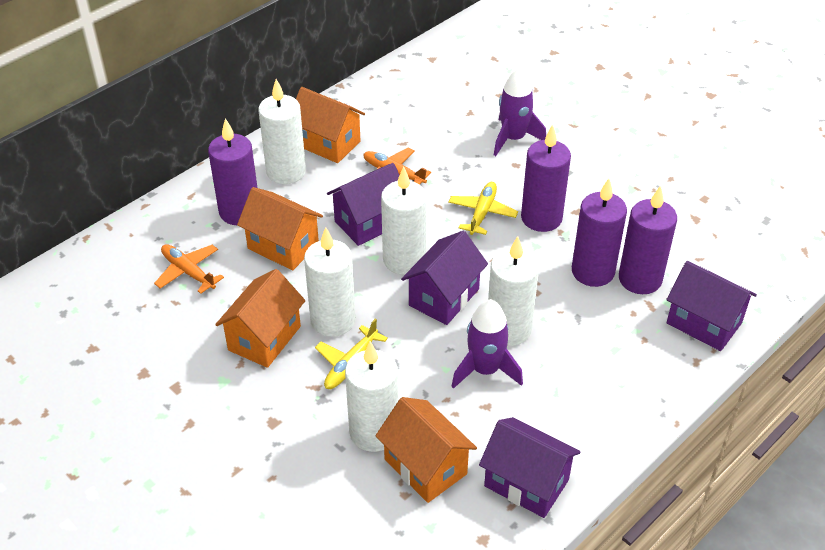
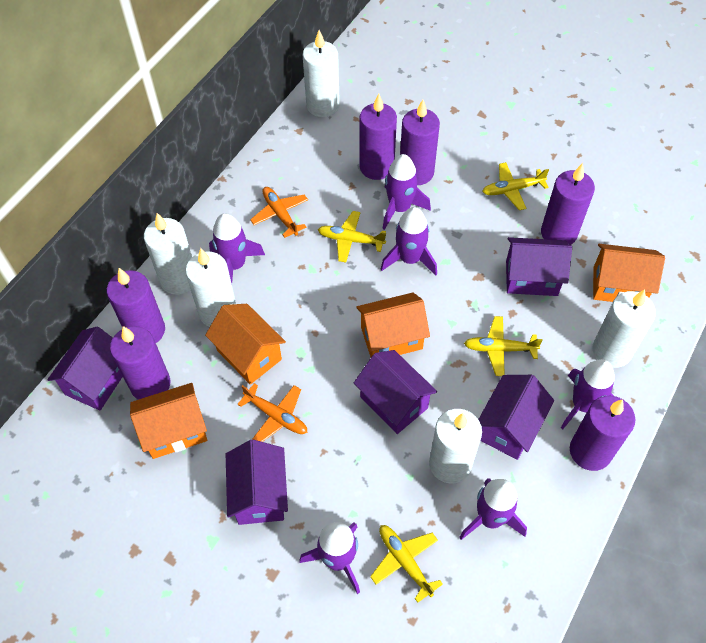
purple candle: 4 -> 6
purple house: 4 -> 5
purple rocket: 2 -> 6
yellow plane: 2 -> 4

